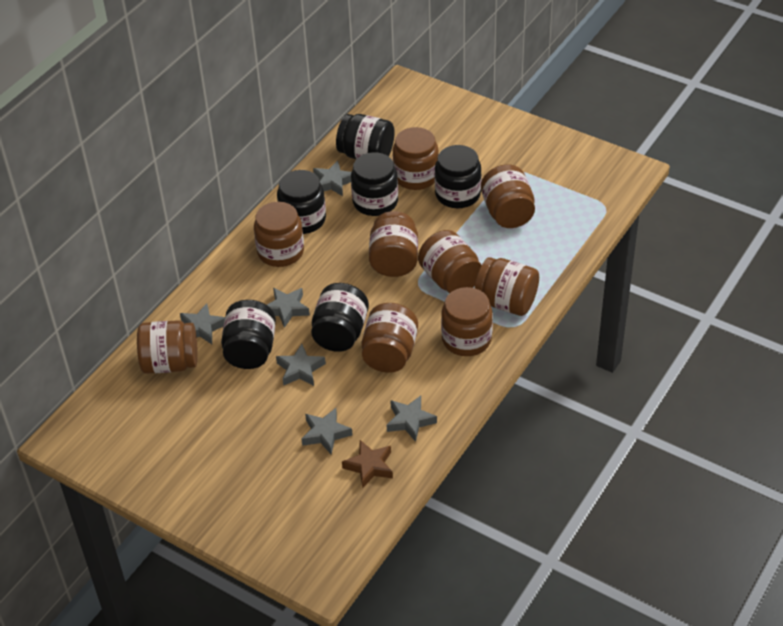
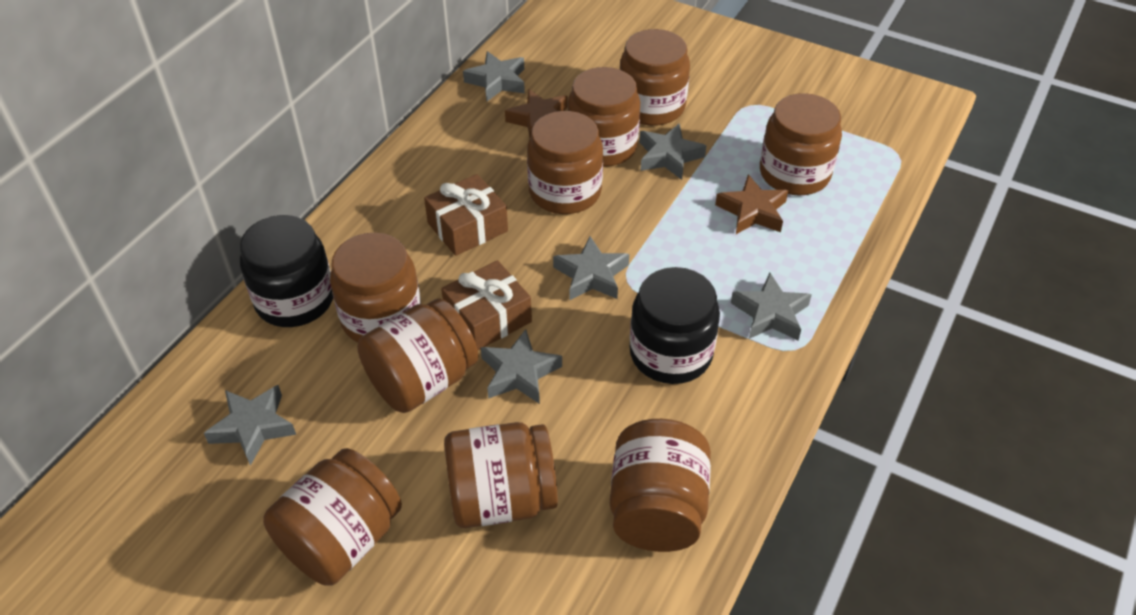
black jar: 6 -> 2
brown gift: 0 -> 2
brown star: 1 -> 2

